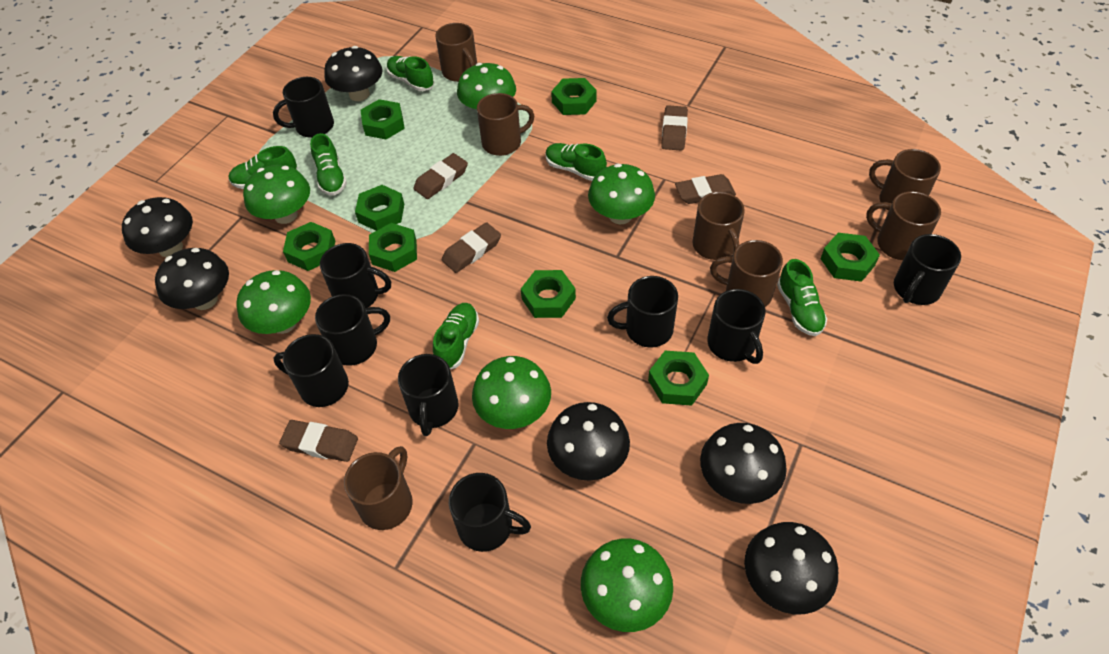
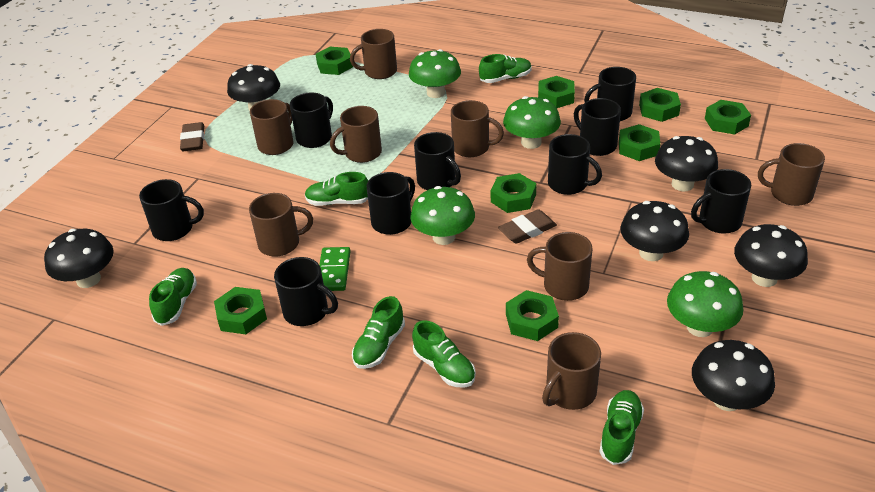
brown eraser: 5 -> 2
brown mug: 7 -> 8
green domino: 0 -> 1
green mushroom: 6 -> 4

